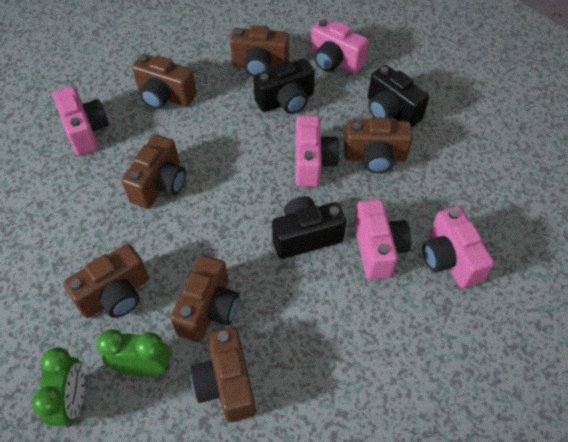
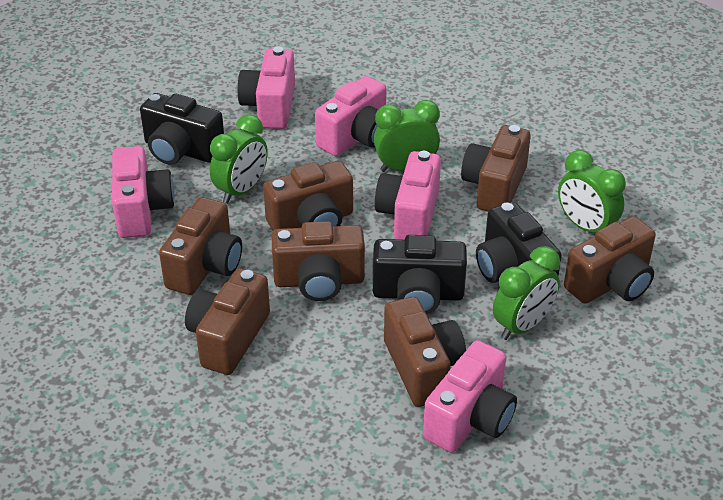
green clock: 2 -> 4

